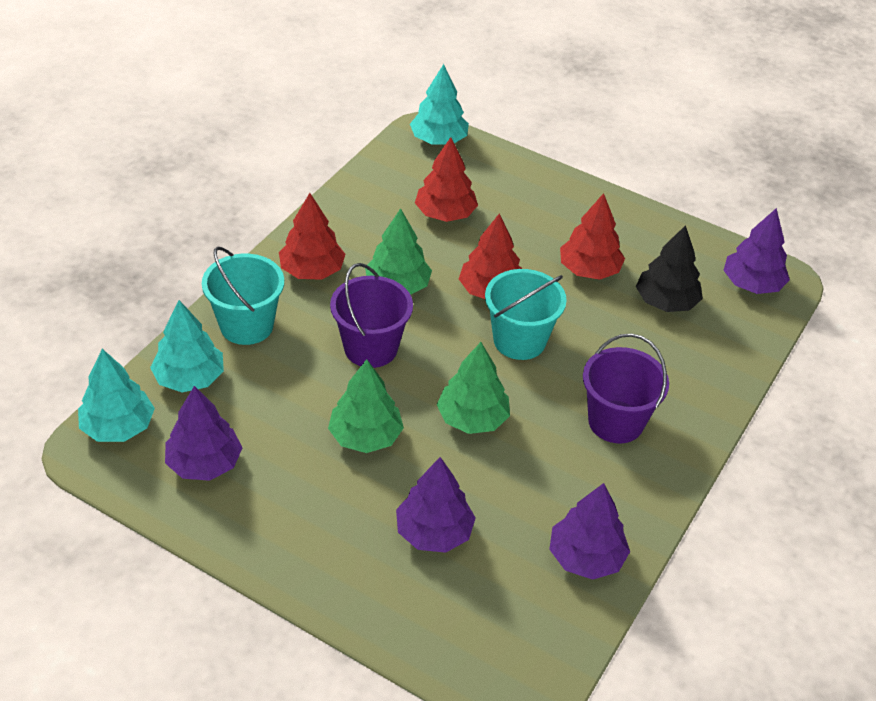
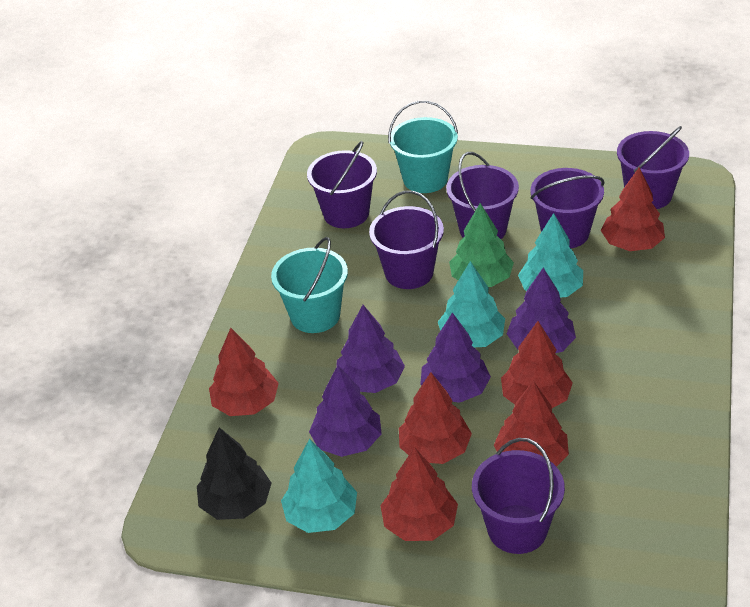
green tree: 3 -> 1
purple bucket: 2 -> 6
red tree: 4 -> 6

